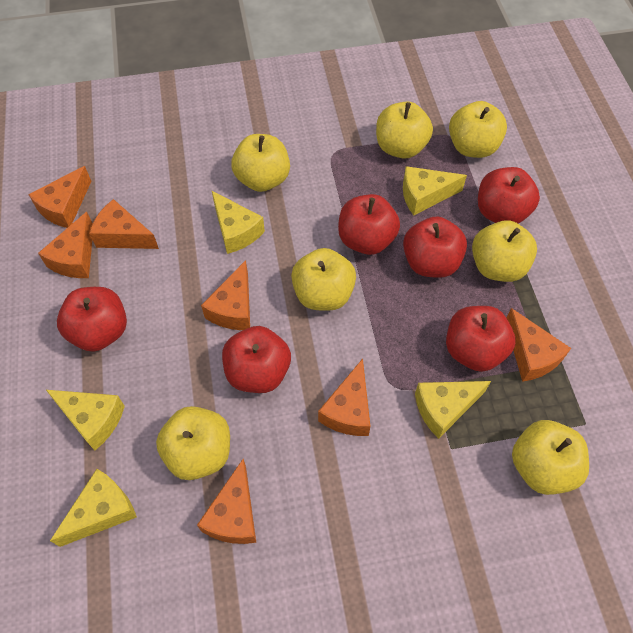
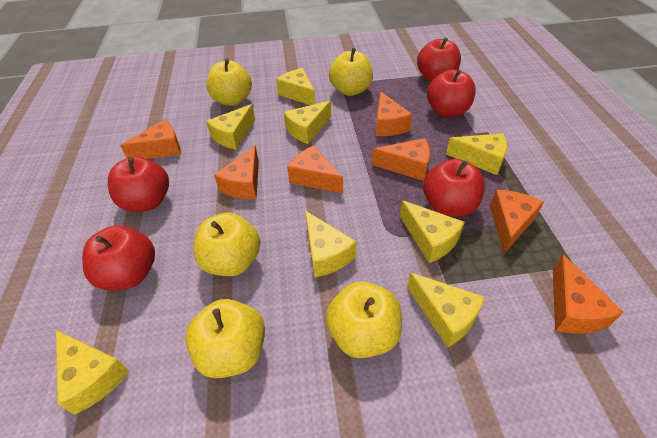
red apple: 6 -> 5
yellow apple: 7 -> 5
yellow cheese: 5 -> 8

